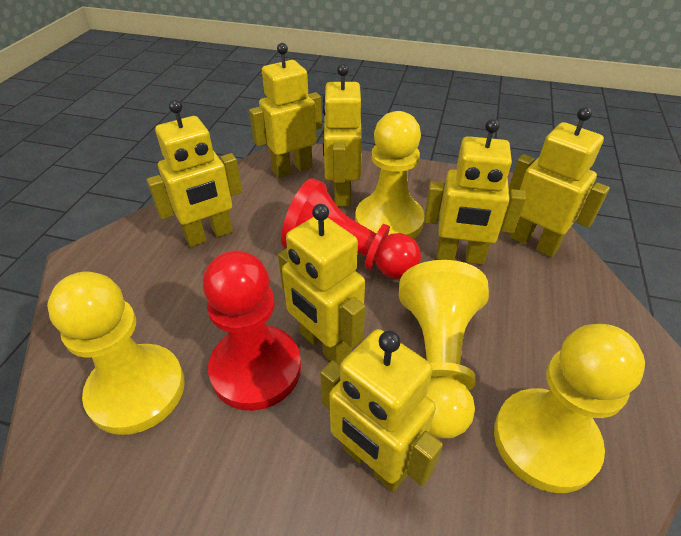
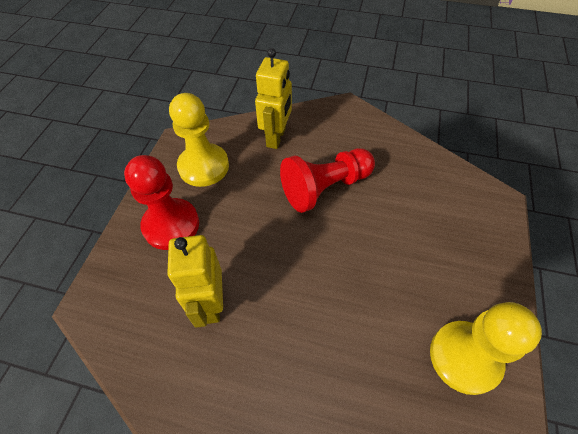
yellow pawn: 4 -> 2
yellow robot: 7 -> 2

